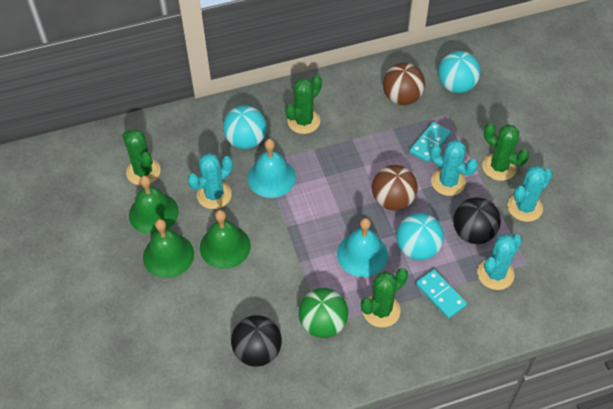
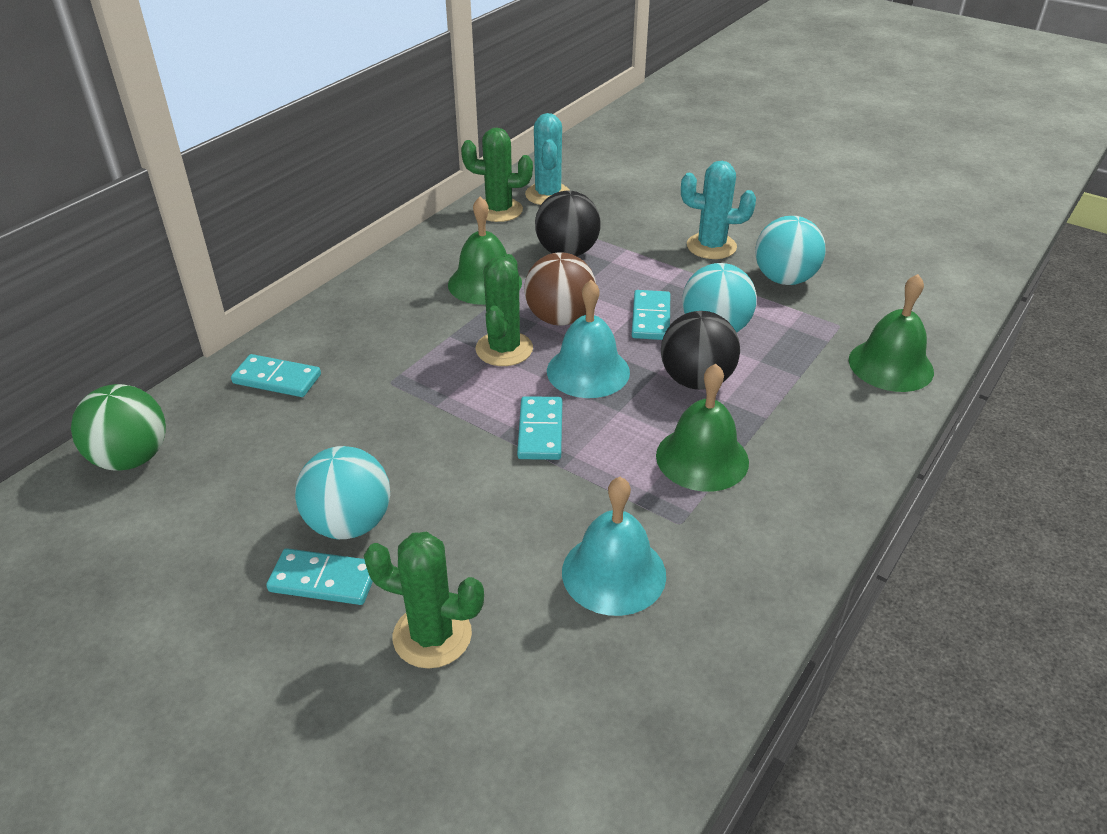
brown ball: 2 -> 1
green cactus: 4 -> 3
turquoise cactus: 4 -> 2
turquoise domino: 2 -> 4

